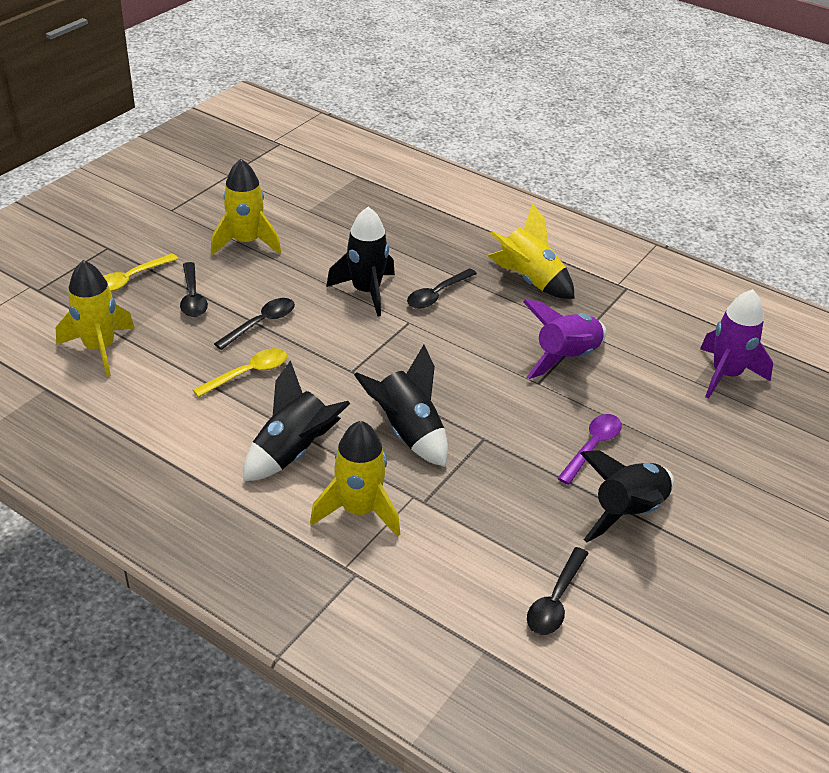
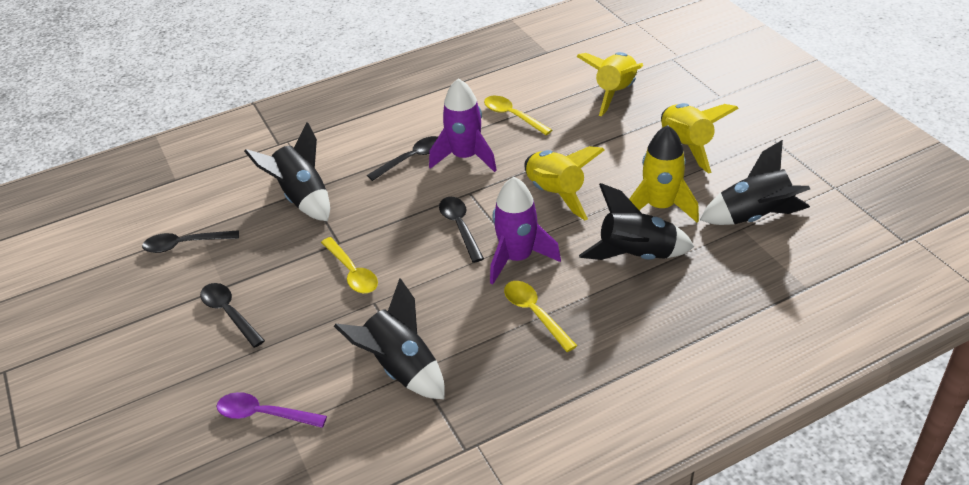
yellow spoon: 2 -> 3

